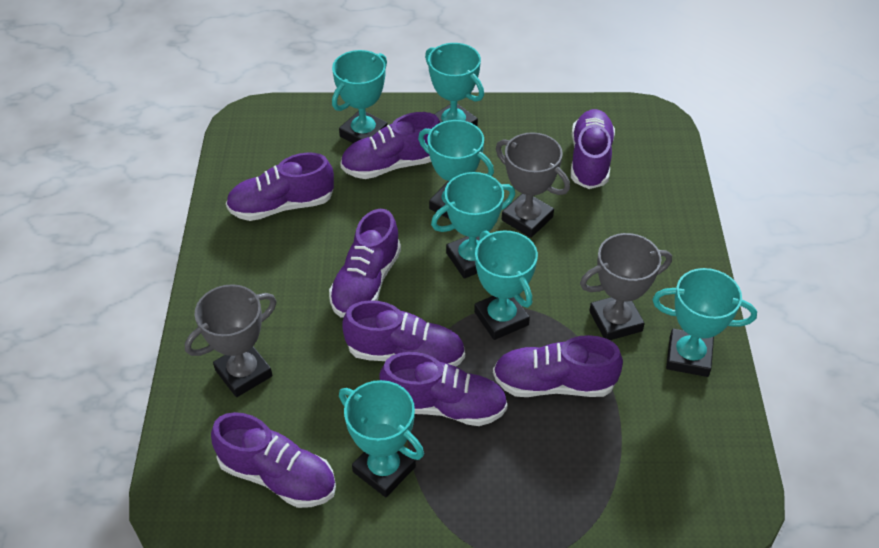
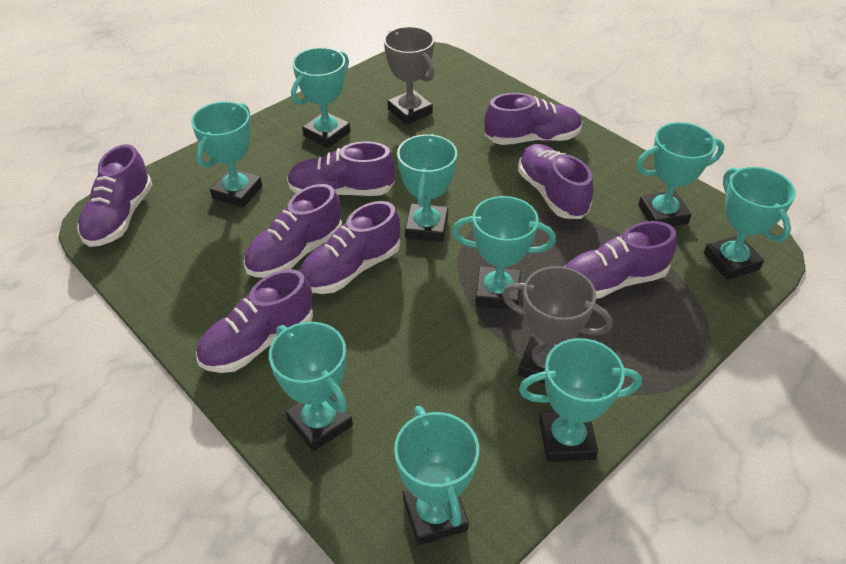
grey trophy: 3 -> 2
turquoise trophy: 7 -> 9

